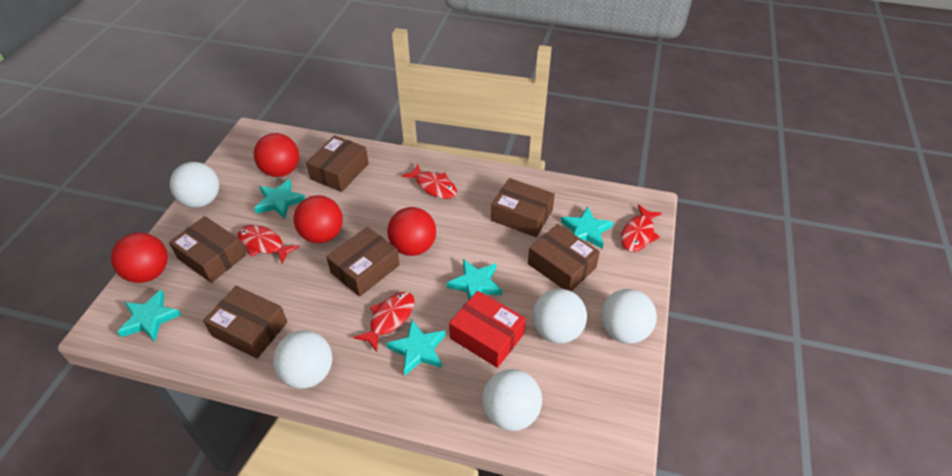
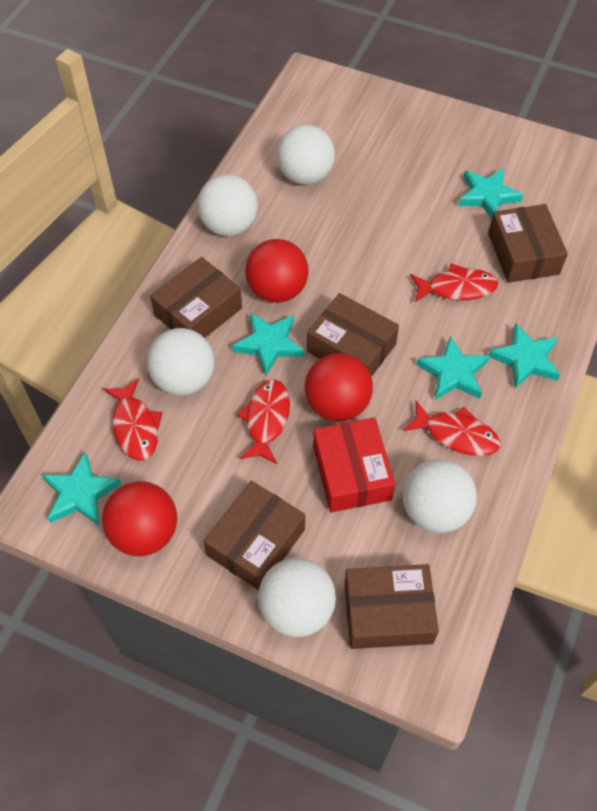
brown box: 6 -> 5
red ball: 4 -> 3

